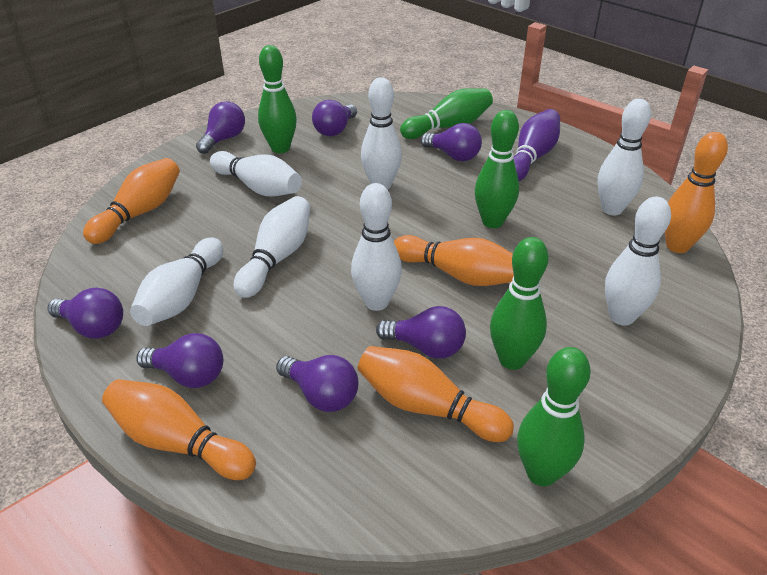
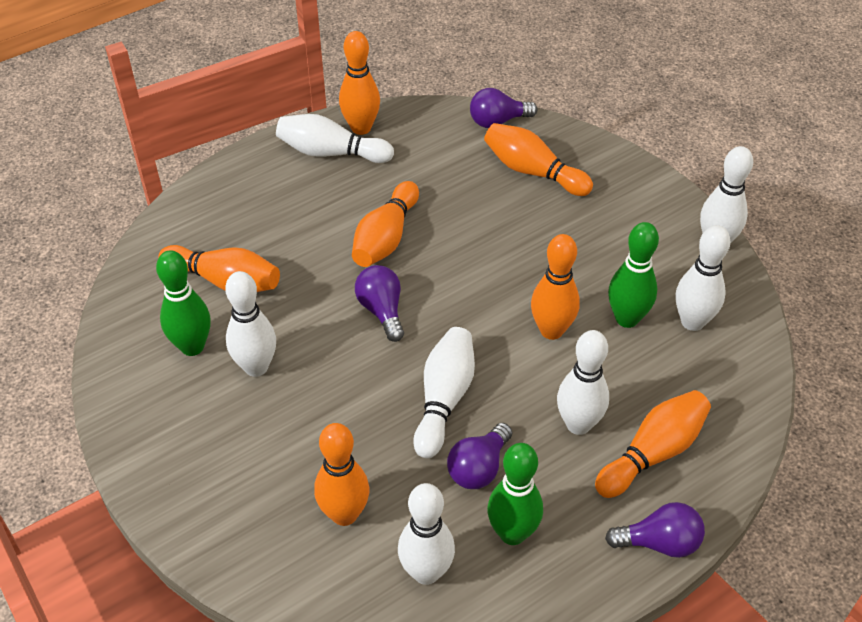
green bowling pin: 5 -> 3
orange bowling pin: 5 -> 7
purple bowling pin: 1 -> 0
purple light bulb: 7 -> 4

